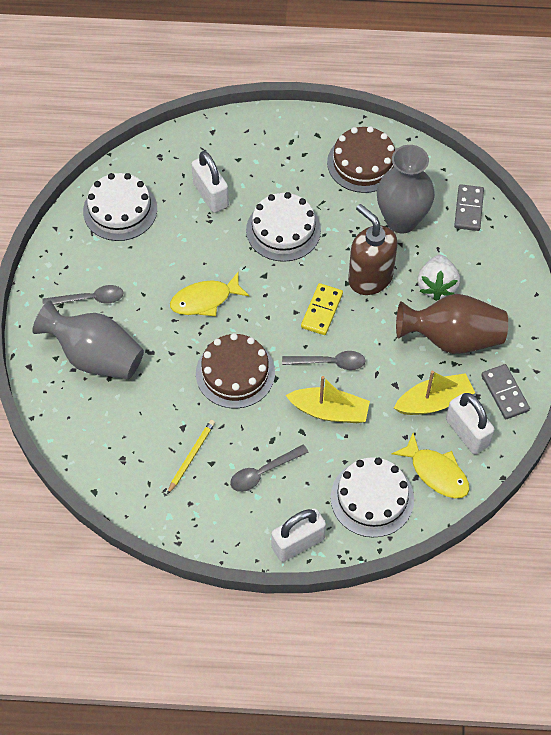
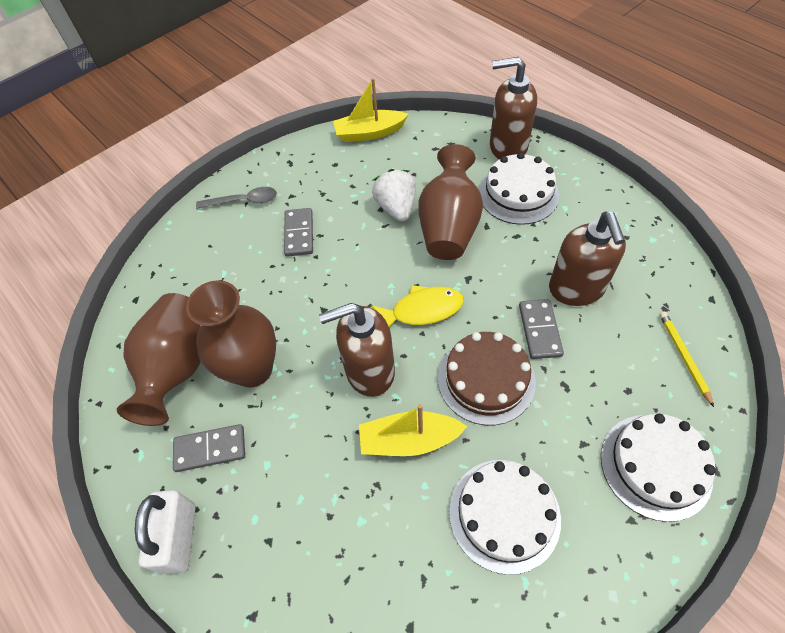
brown cake: 2 -> 1
brown soap dispenser: 1 -> 3
brown vase: 1 -> 3
grey domino: 2 -> 3
grey spoon: 3 -> 1
grey vase: 2 -> 0
white padlock: 3 -> 1
yellow domino: 1 -> 0
yellow fish: 2 -> 1

